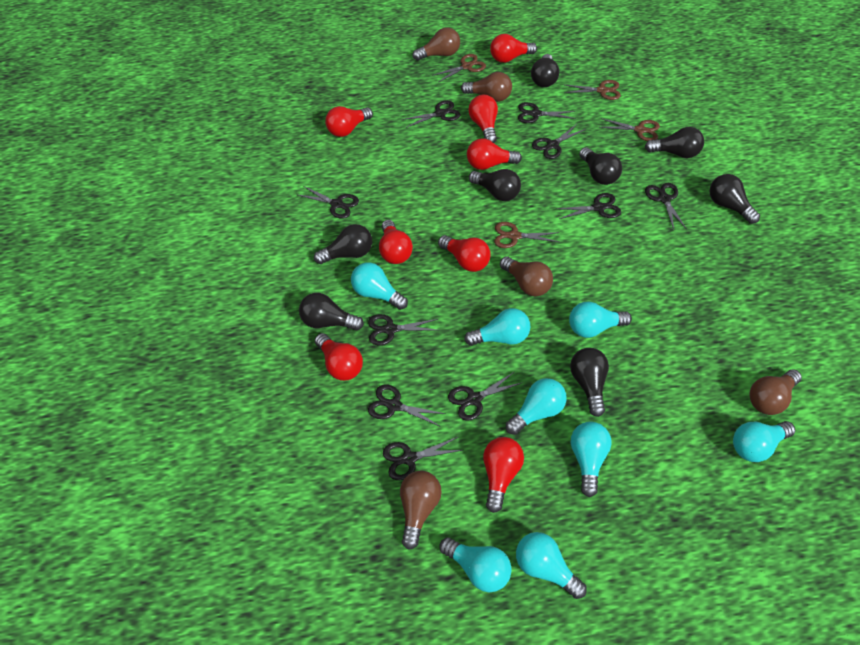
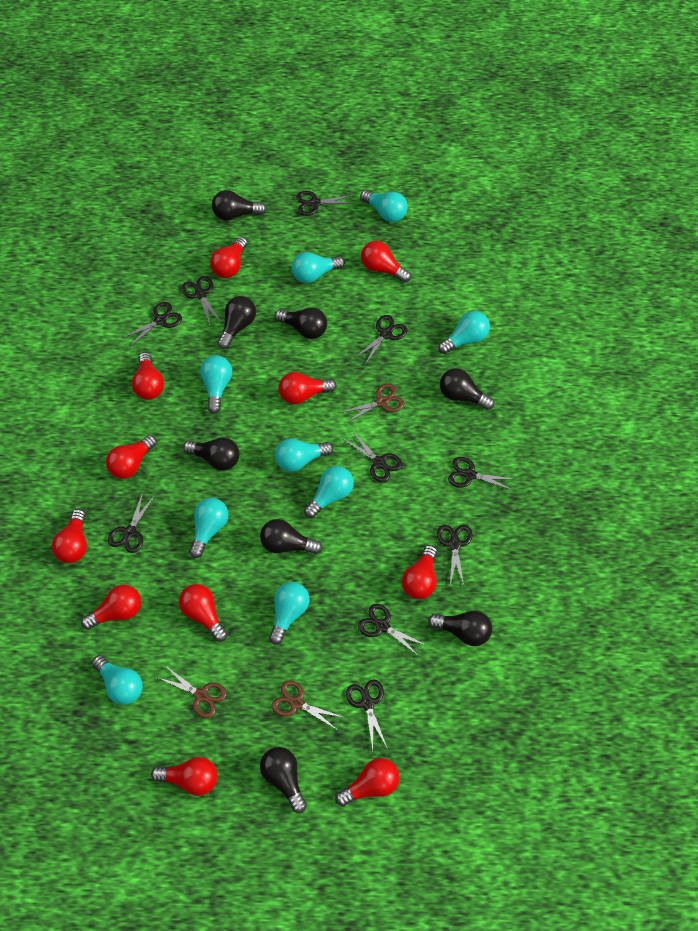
brown light bulb: 5 -> 0
brown scissors: 4 -> 3
red light bulb: 8 -> 11
turquoise light bulb: 8 -> 9

